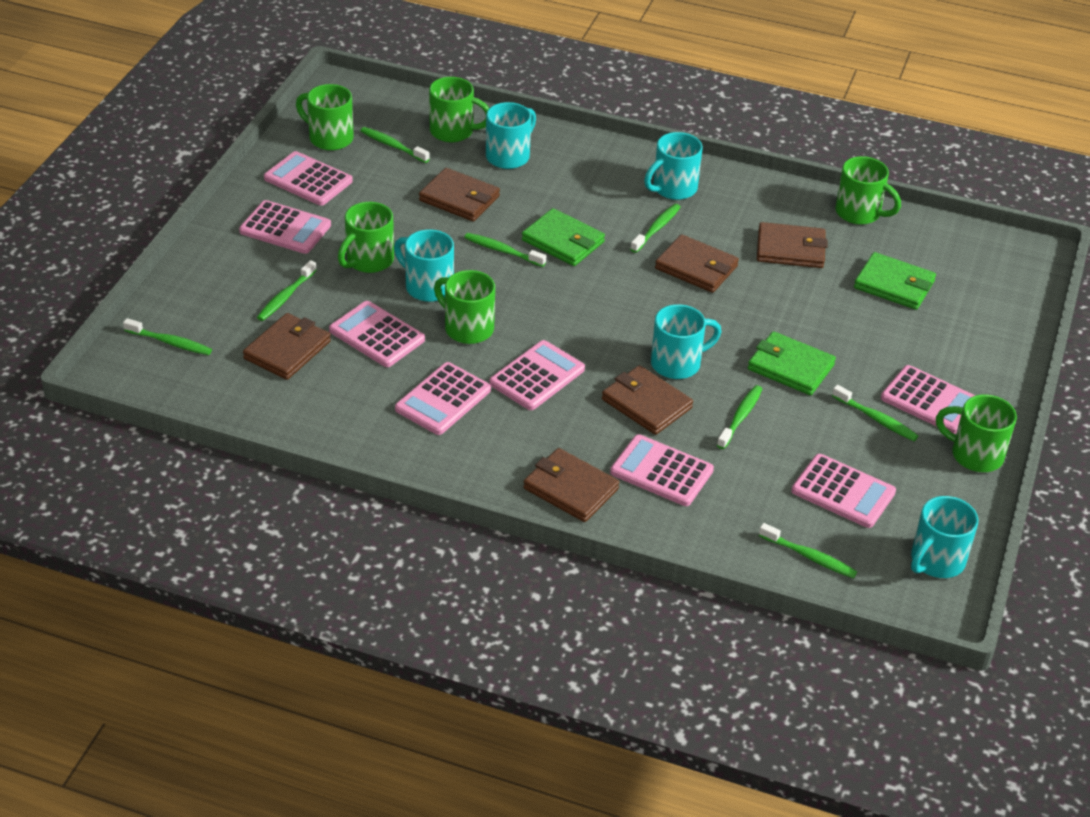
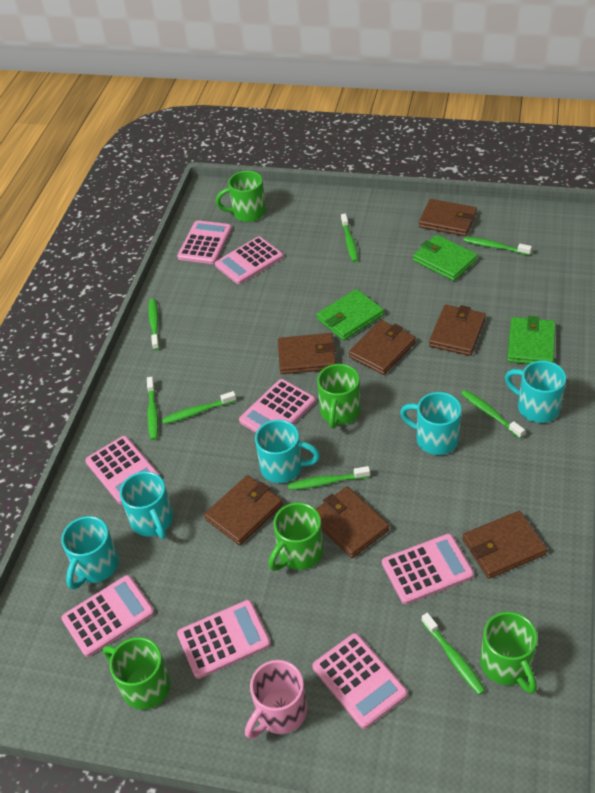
brown wallet: 6 -> 7
green mug: 6 -> 5
pink mug: 0 -> 1

